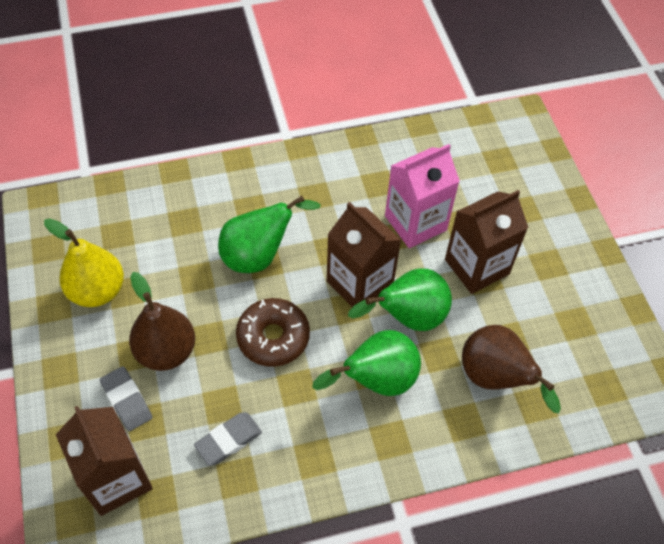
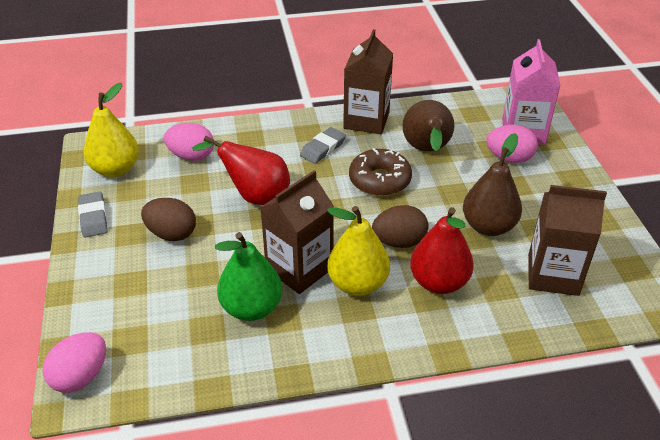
brown egg: 0 -> 2
green pear: 3 -> 1
pink egg: 0 -> 3
red pear: 0 -> 2
yellow pear: 1 -> 2

